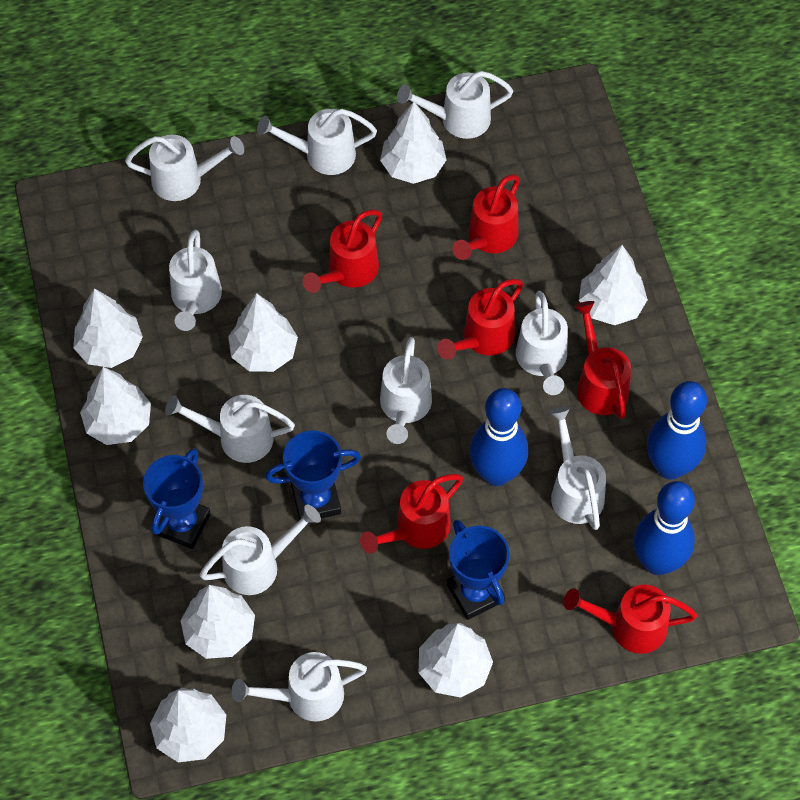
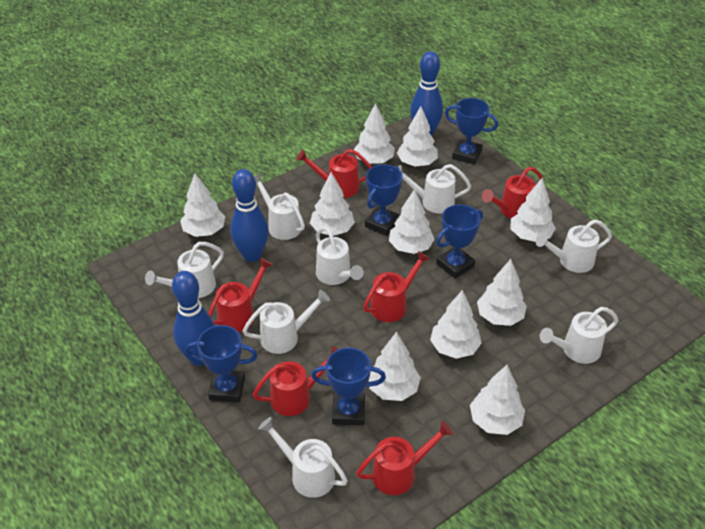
blue trophy: 3 -> 5
white tree: 8 -> 10
white watering can: 10 -> 8

